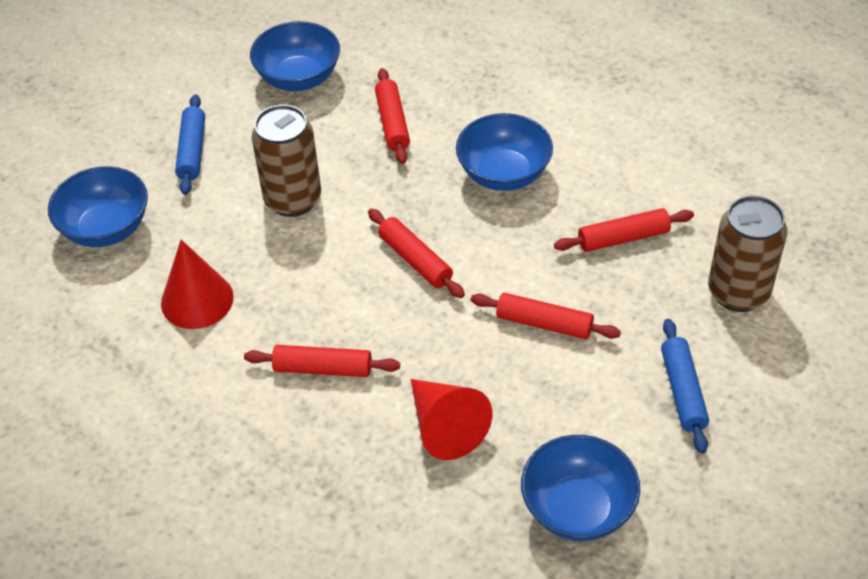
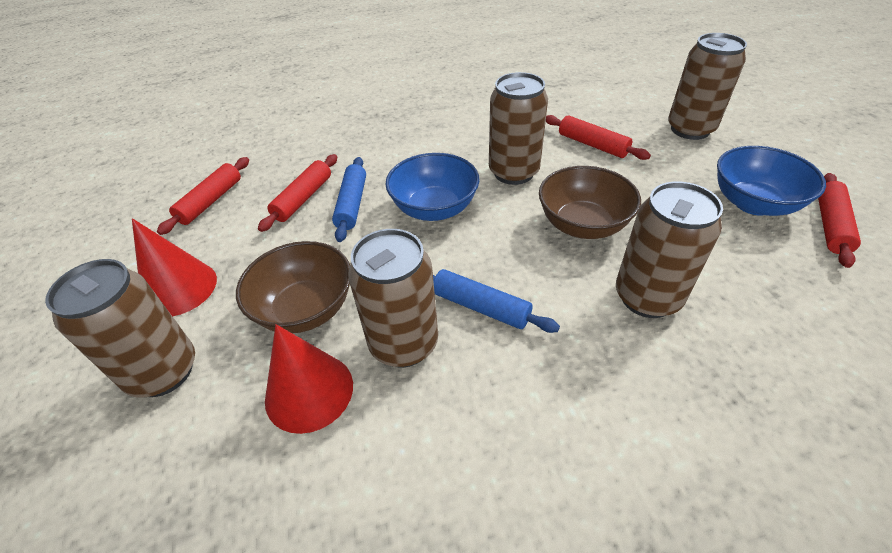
blue bowl: 4 -> 2
brown bowl: 0 -> 2
brown can: 2 -> 5
red rolling pin: 5 -> 4

